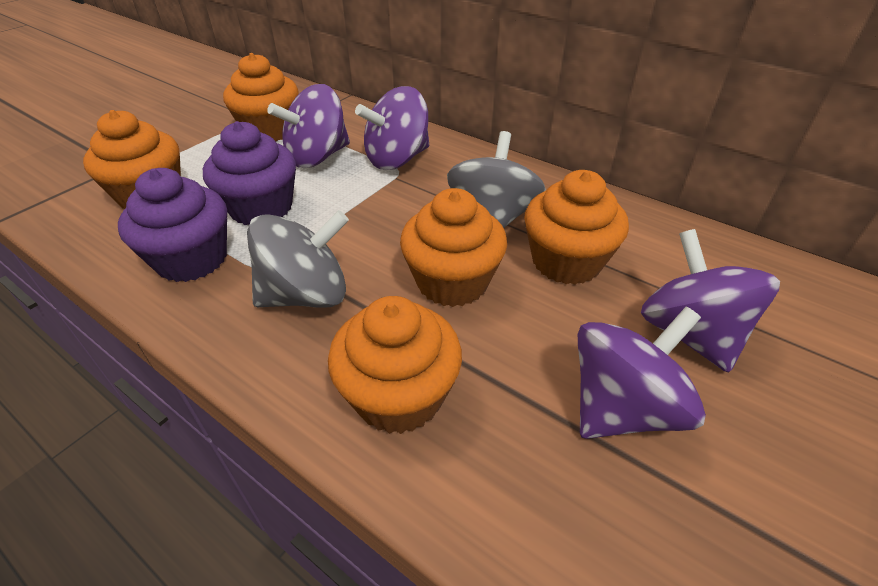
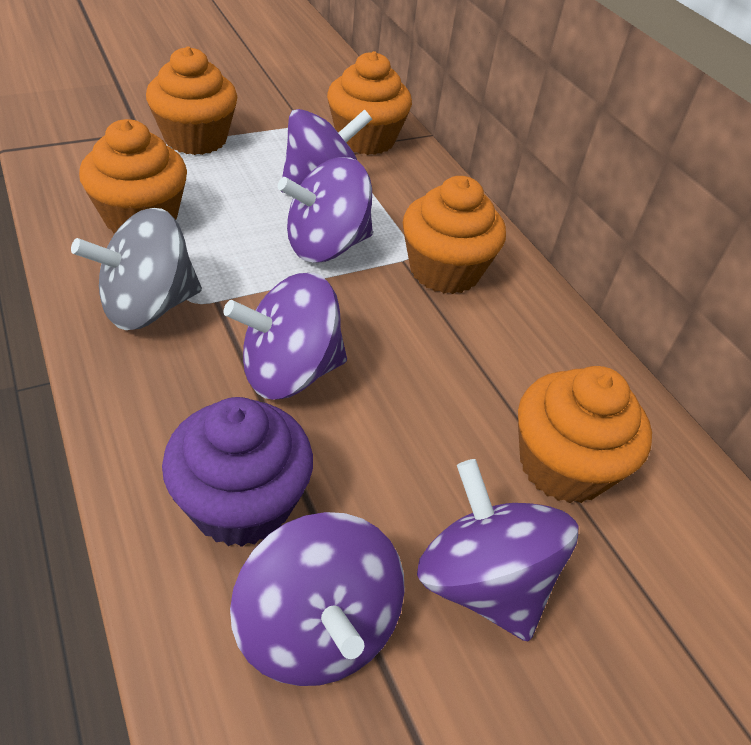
grey spinning top: 2 -> 1
purple cupcake: 2 -> 1
purple spinning top: 4 -> 5

